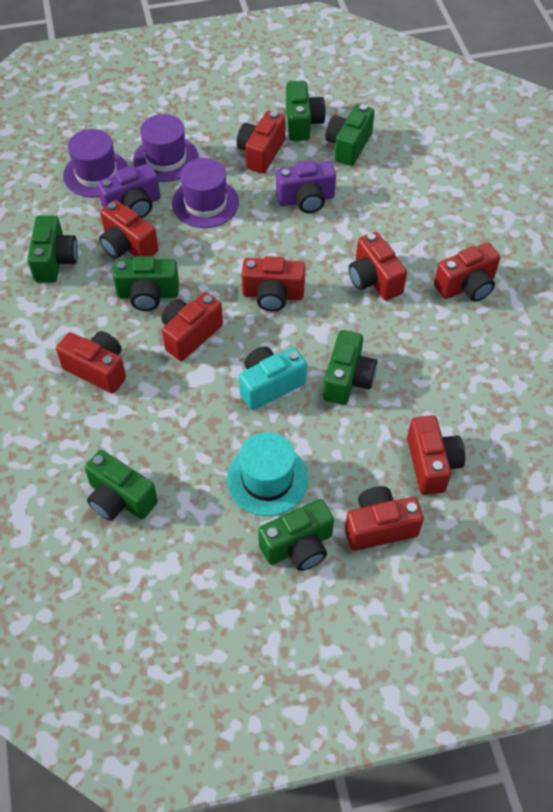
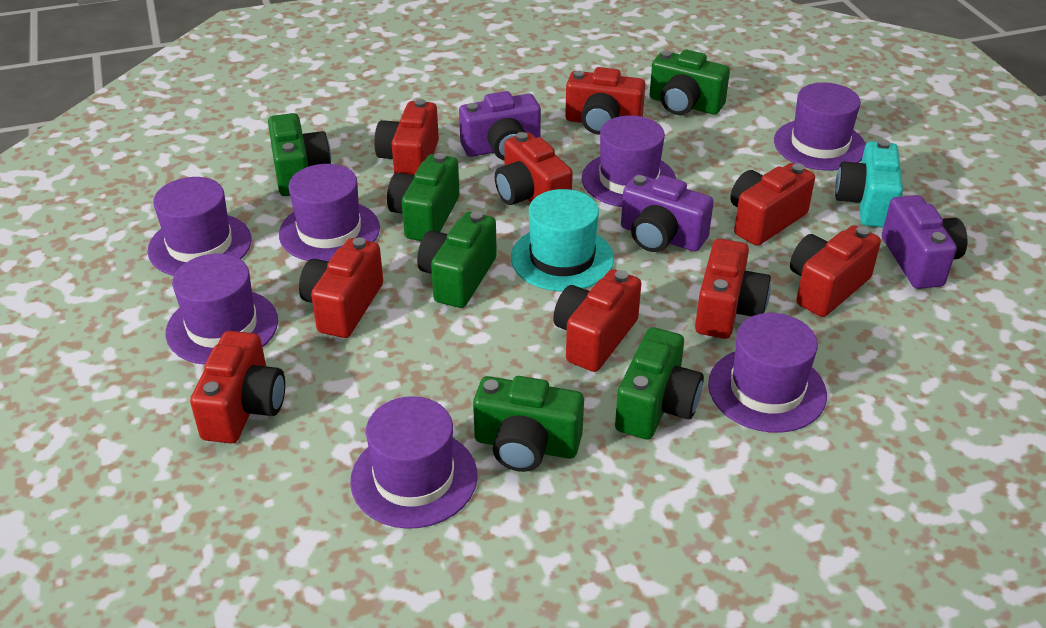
green camera: 7 -> 6
purple camera: 2 -> 3
purple hat: 3 -> 7

